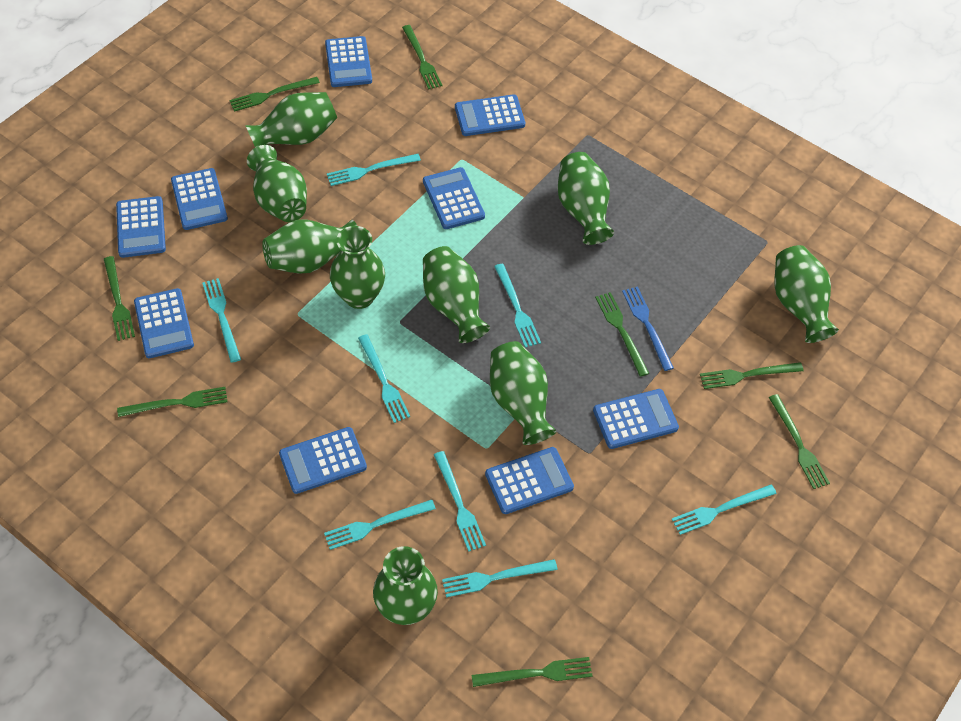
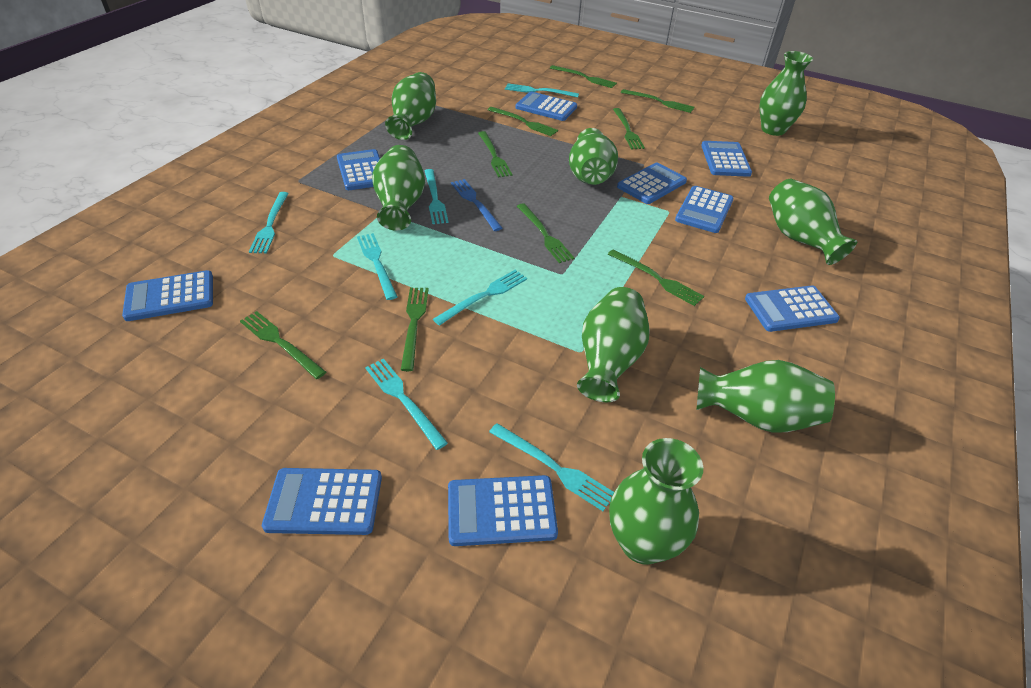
green fork: 8 -> 9
green vase: 9 -> 8
turquoise fork: 8 -> 7

